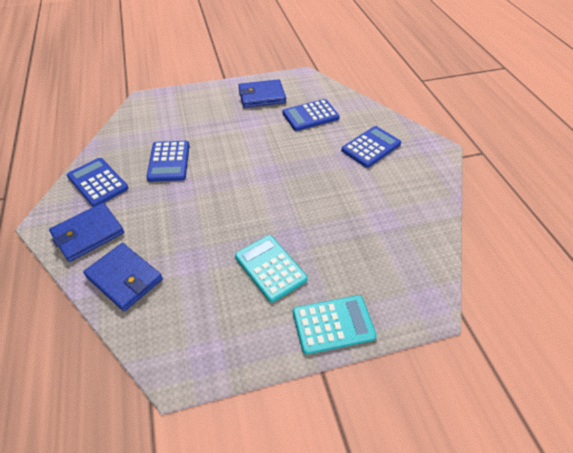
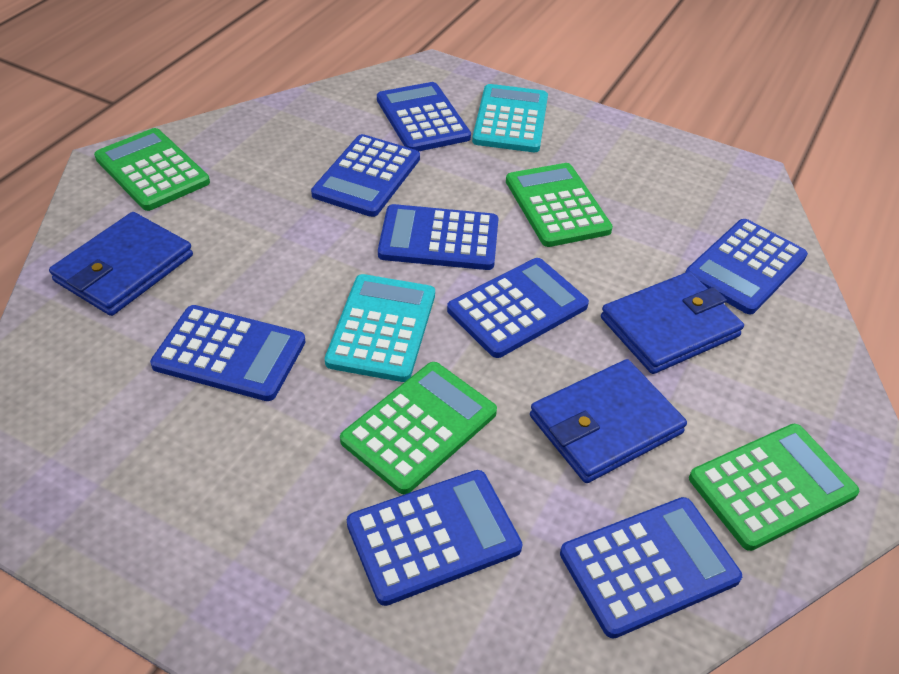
blue calculator: 4 -> 8
green calculator: 0 -> 4

